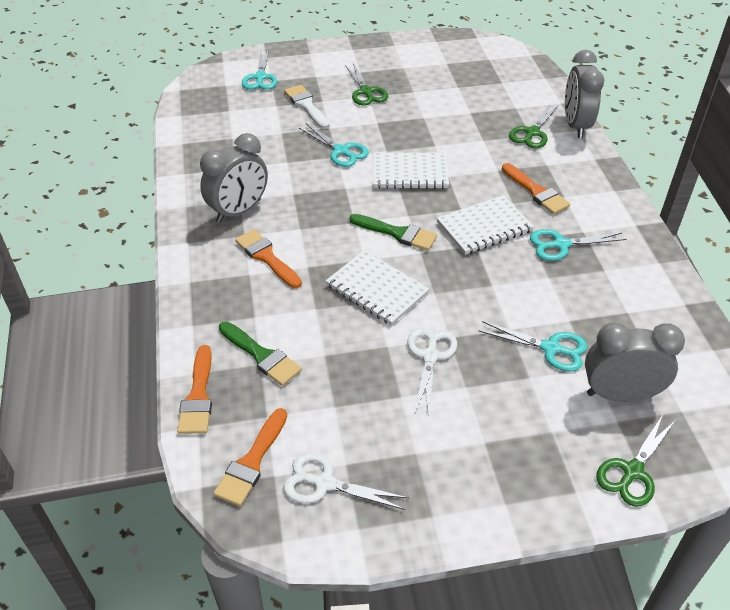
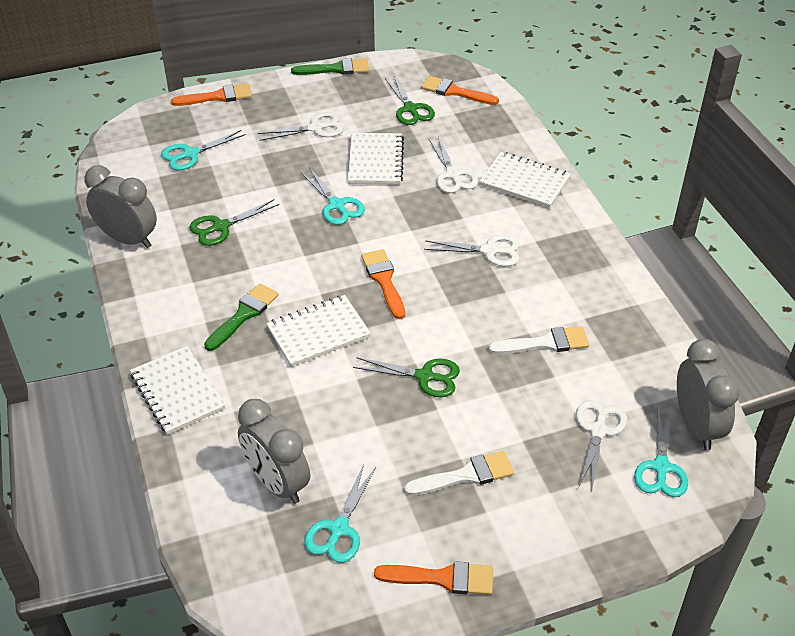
white brush: 1 -> 2
white notebook: 3 -> 4
white scissors: 2 -> 4

